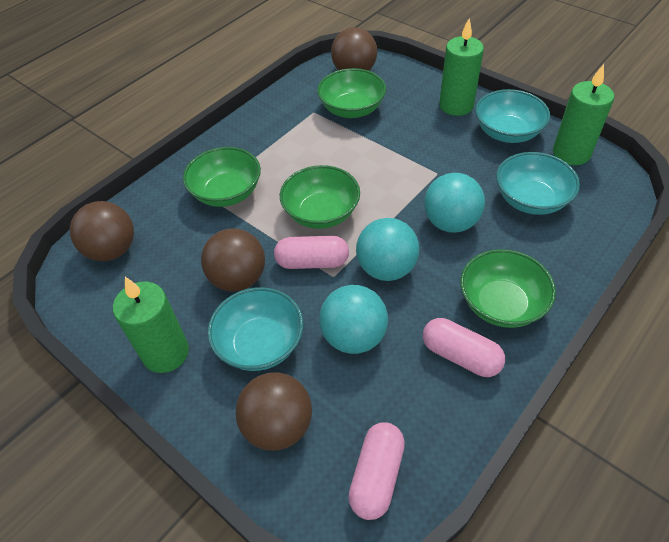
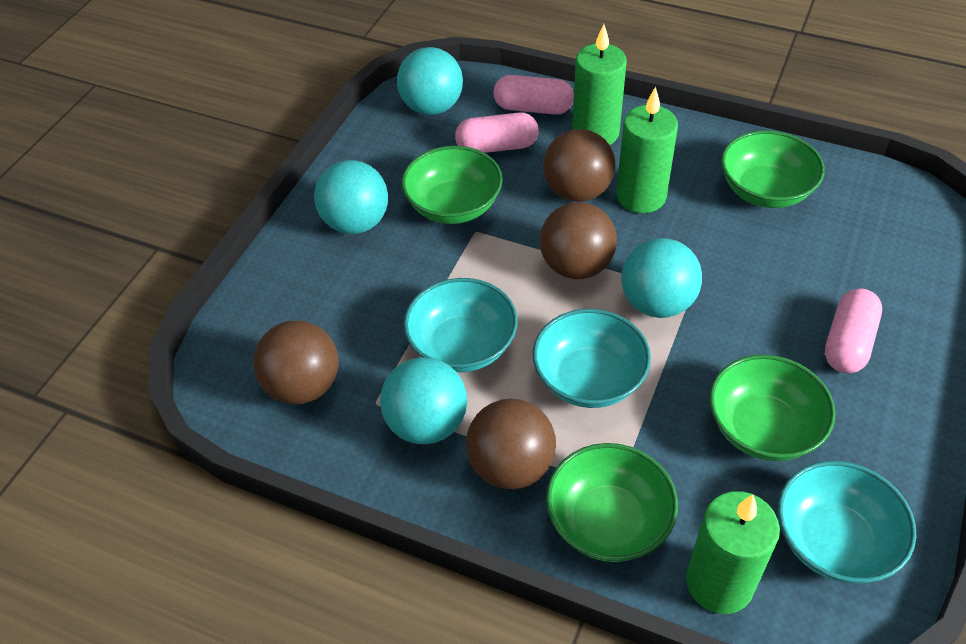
turquoise ball: 3 -> 4

